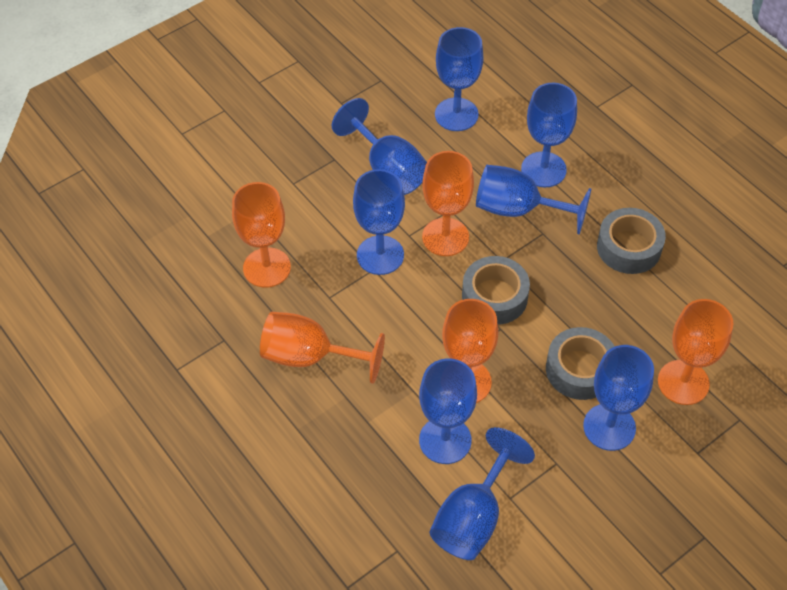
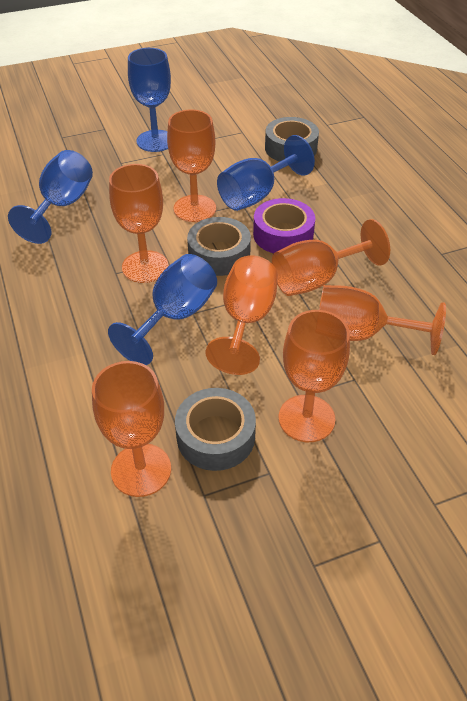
blue goblet: 8 -> 4
orange goblet: 5 -> 7
purple tape: 0 -> 1

